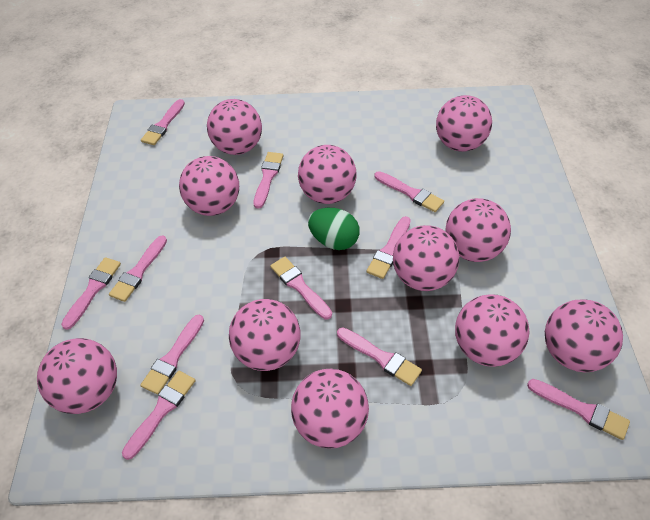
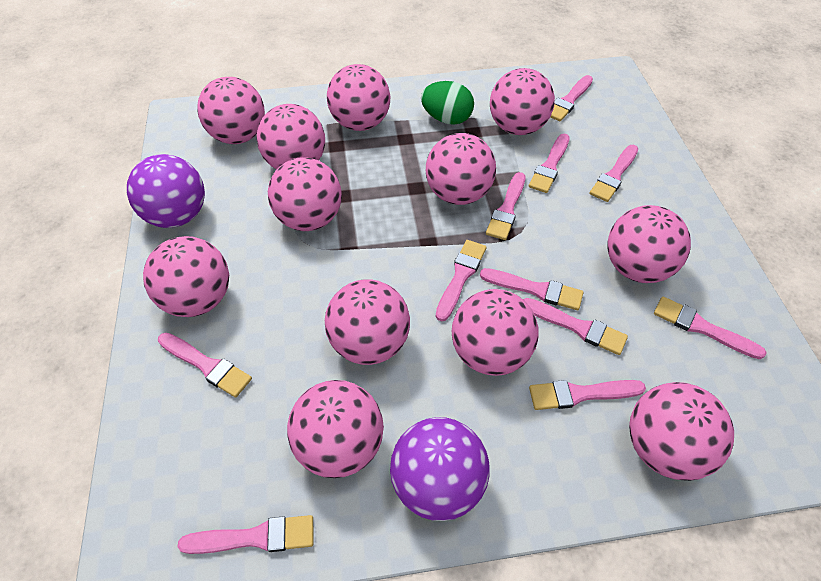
pink ball: 11 -> 12
purple ball: 0 -> 2

